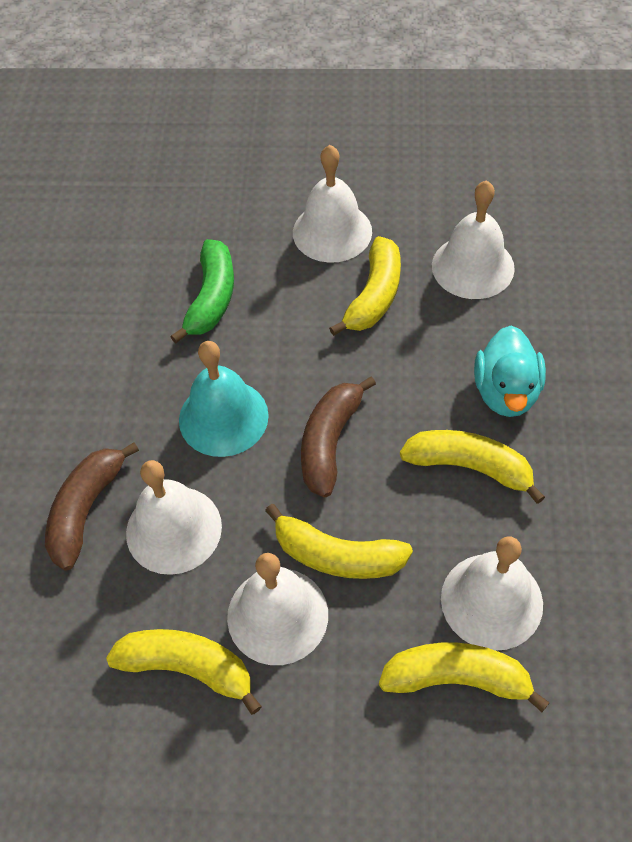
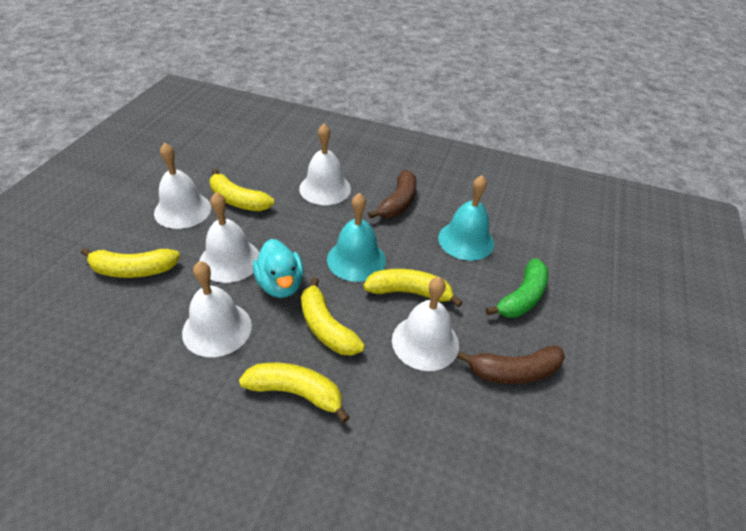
turquoise bell: 1 -> 2

